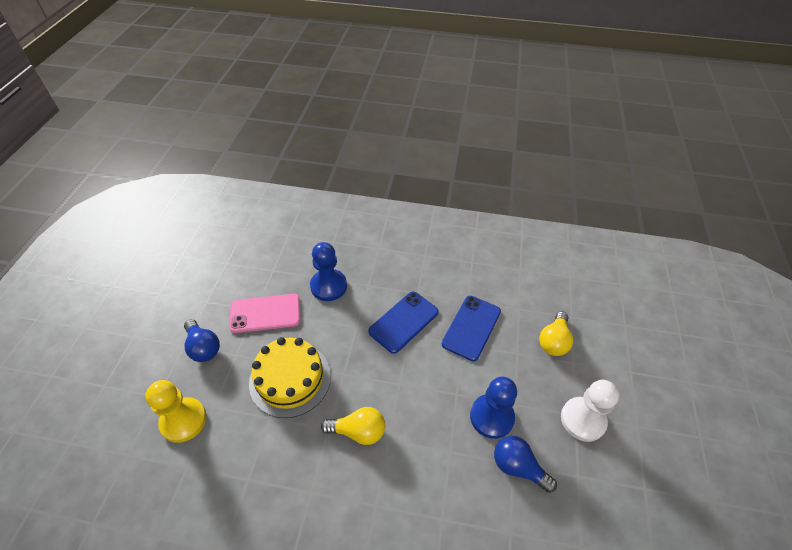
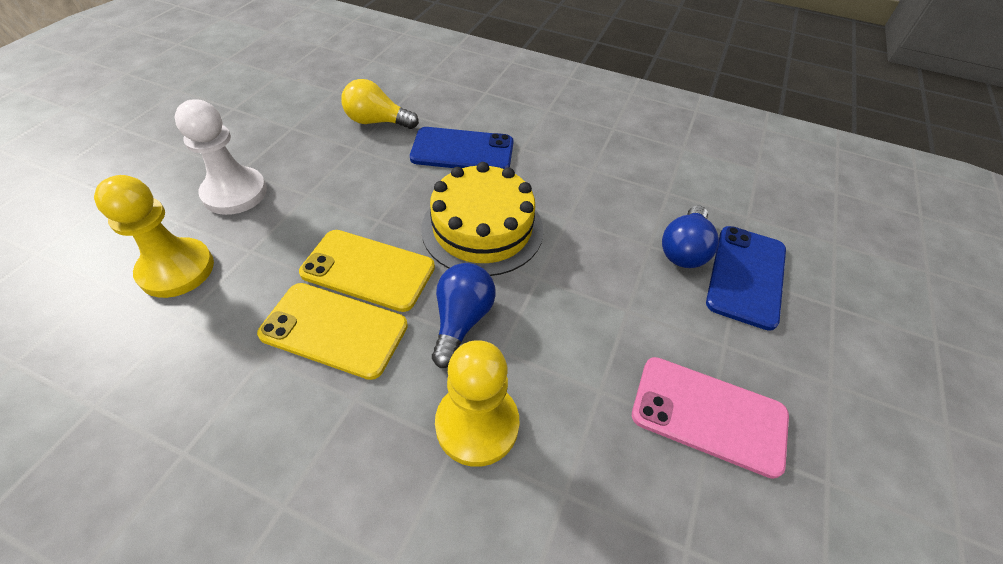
blue pawn: 2 -> 0
yellow light bulb: 2 -> 1
yellow pawn: 1 -> 2
yellow phone: 0 -> 2

